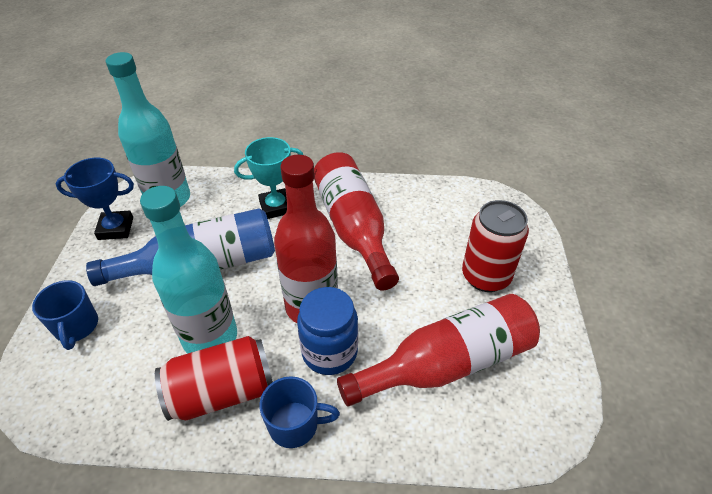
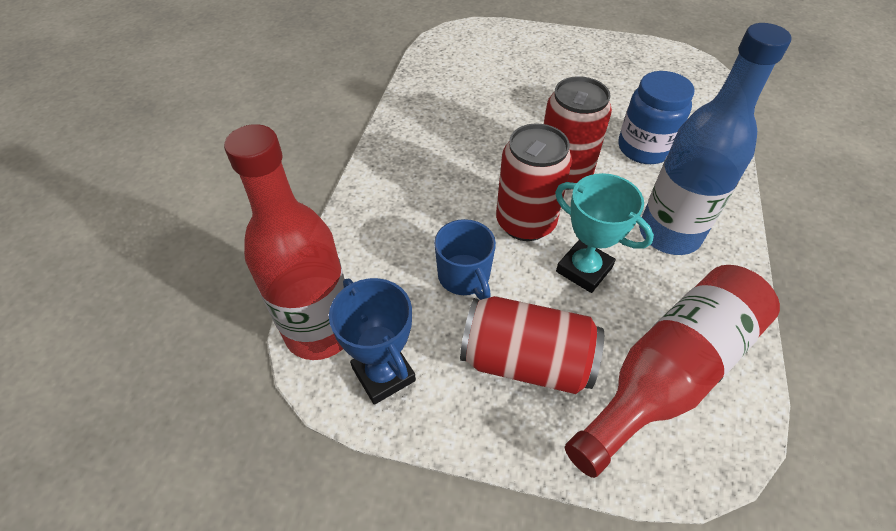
blue mug: 2 -> 1
red bottle: 3 -> 2
red can: 2 -> 3
turquoise bottle: 2 -> 0

